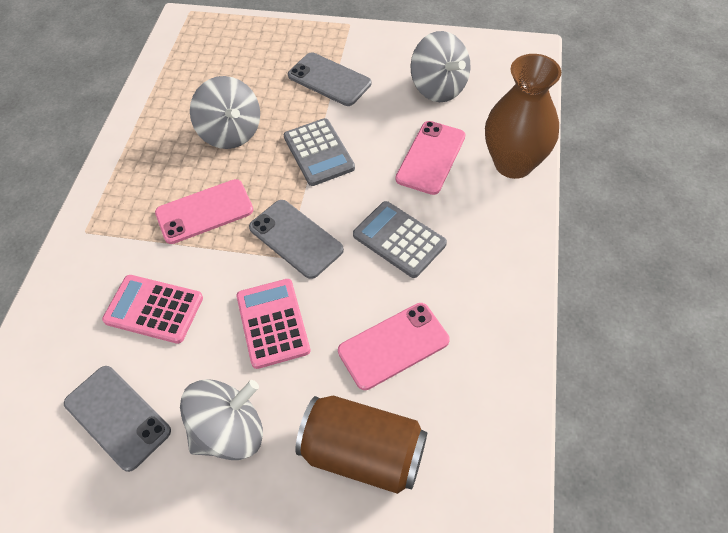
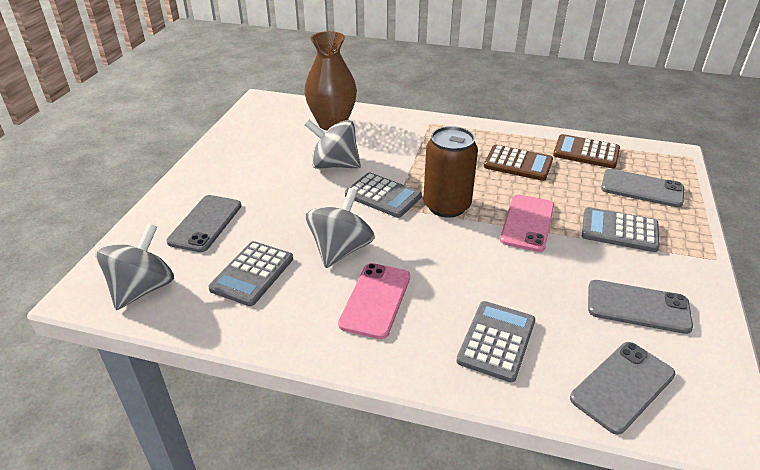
brown calculator: 0 -> 2
grey calculator: 2 -> 4
grey phone: 3 -> 4
pink calculator: 2 -> 0
pink phone: 3 -> 2

